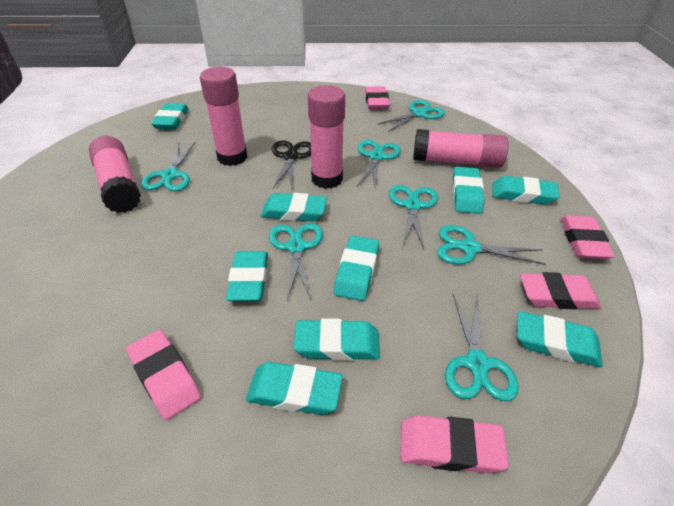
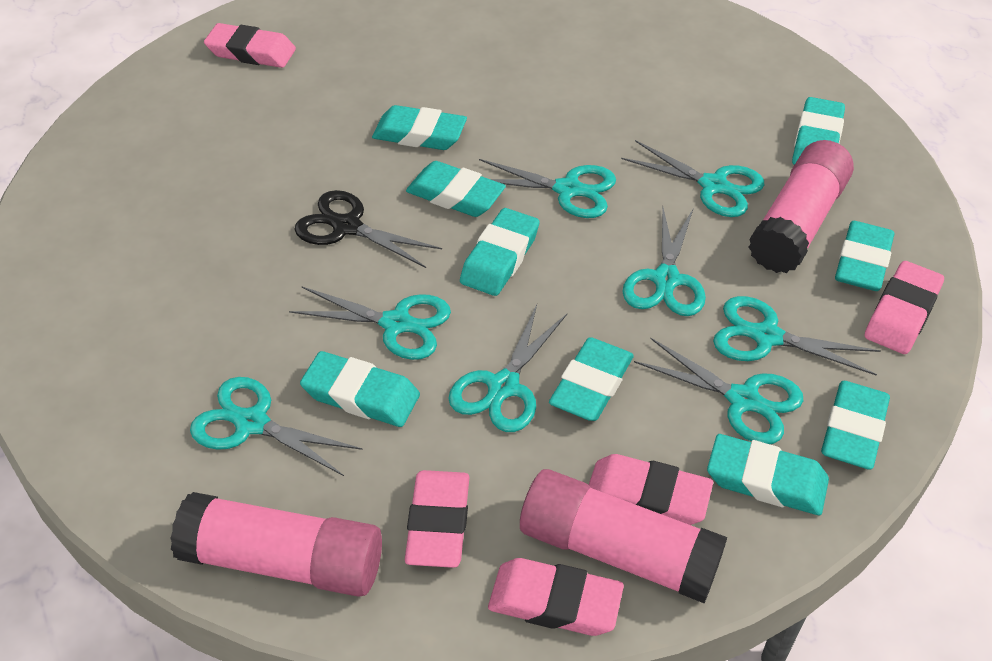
pink glue stick: 4 -> 3
turquoise scissors: 7 -> 8

